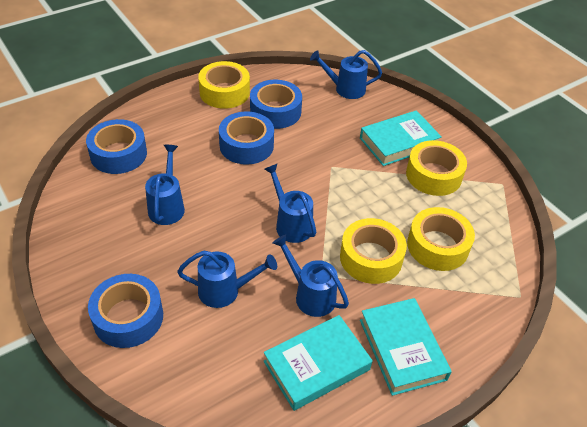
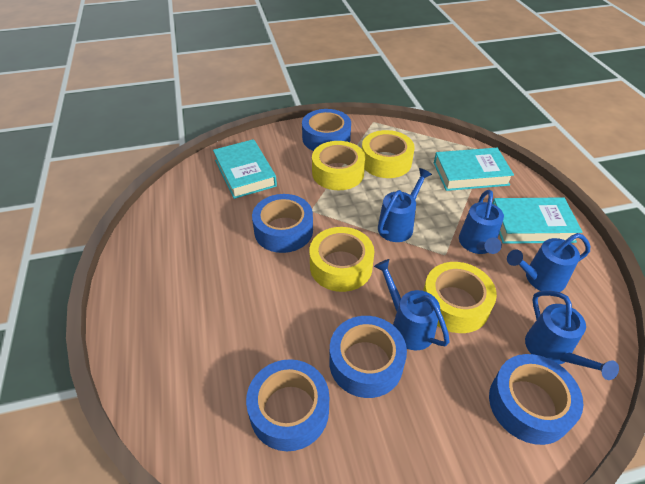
blue tape: 4 -> 5

